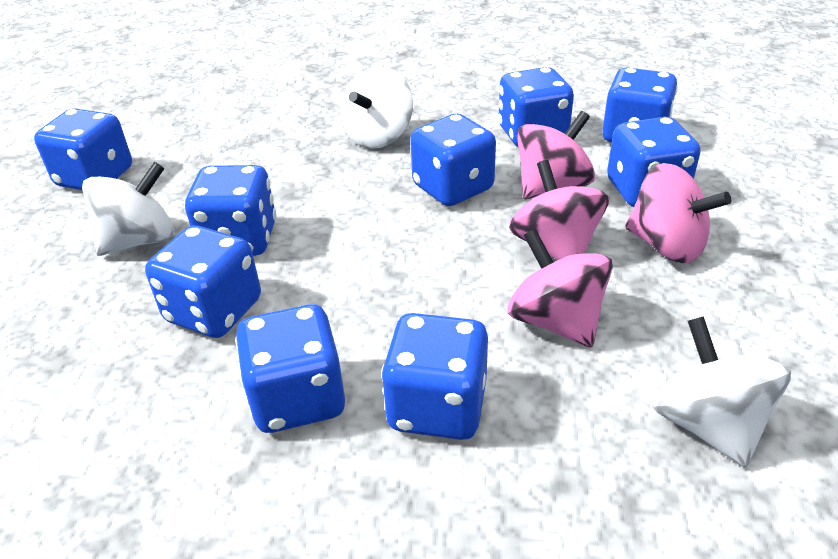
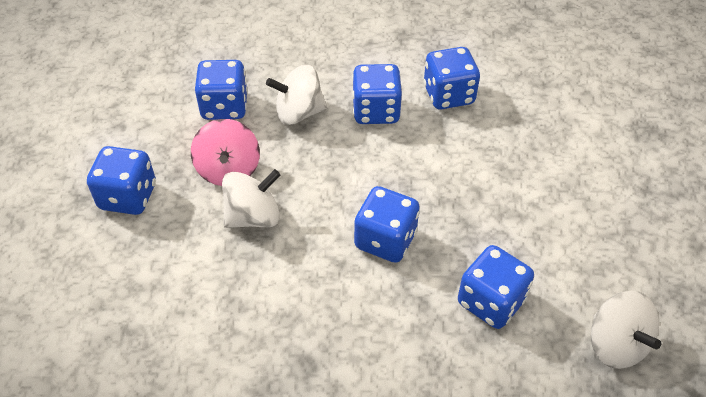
blue dice: 9 -> 6
pink spinning top: 4 -> 1

